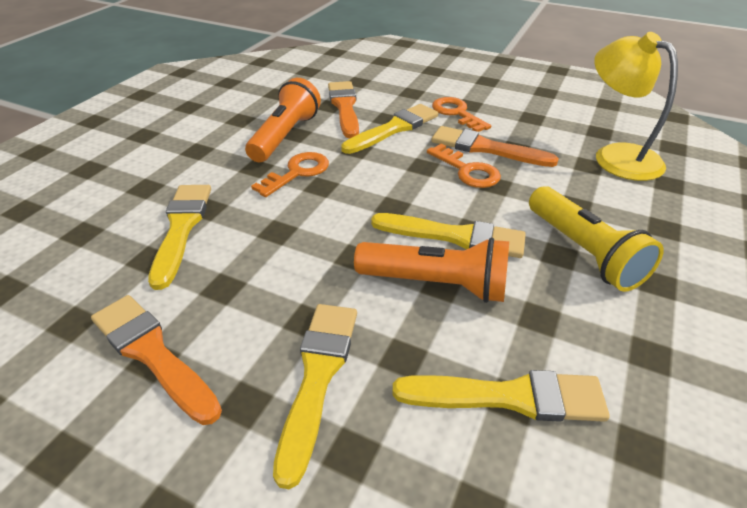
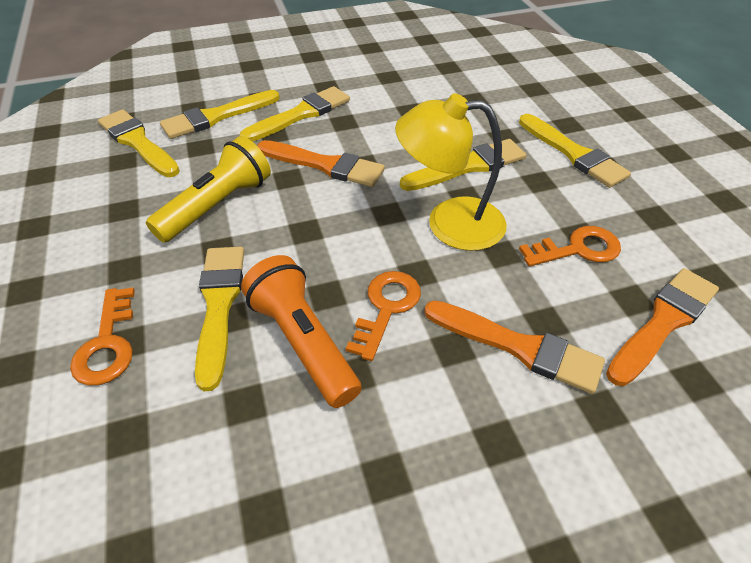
orange flashlight: 2 -> 1
yellow brush: 5 -> 6

